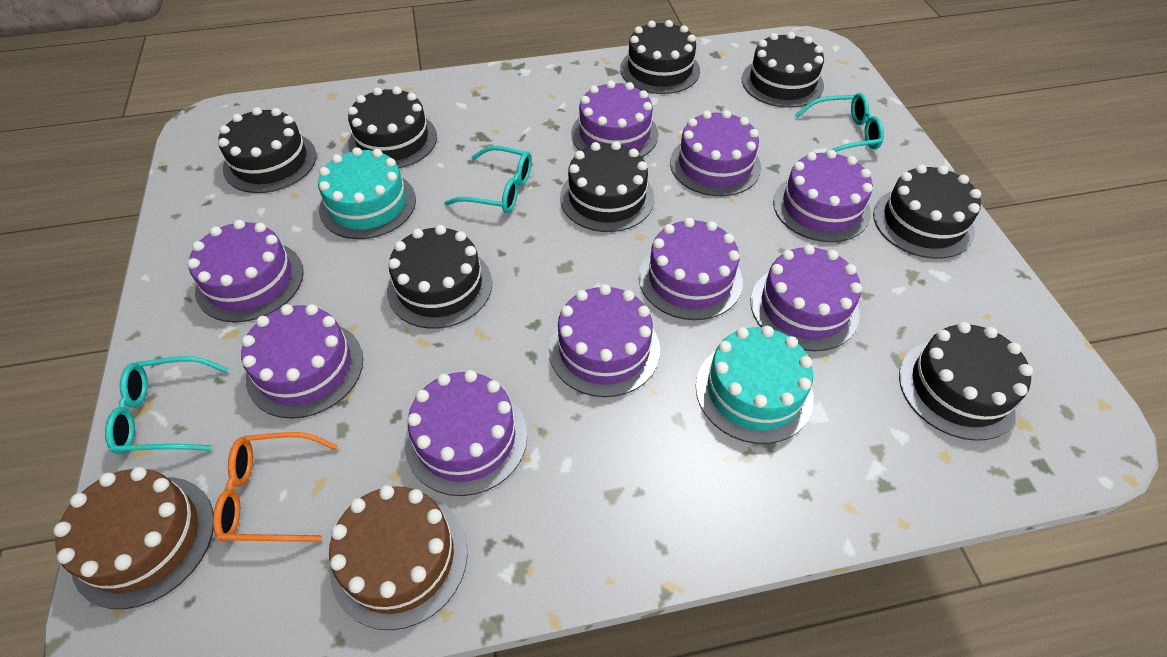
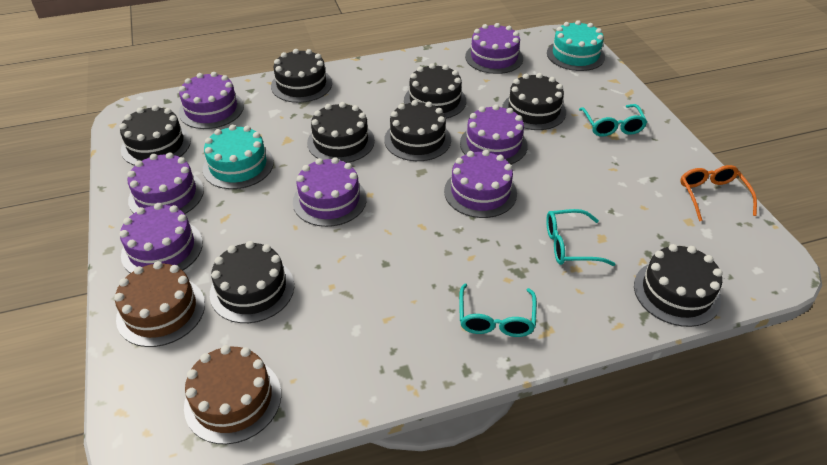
purple cake: 9 -> 7

